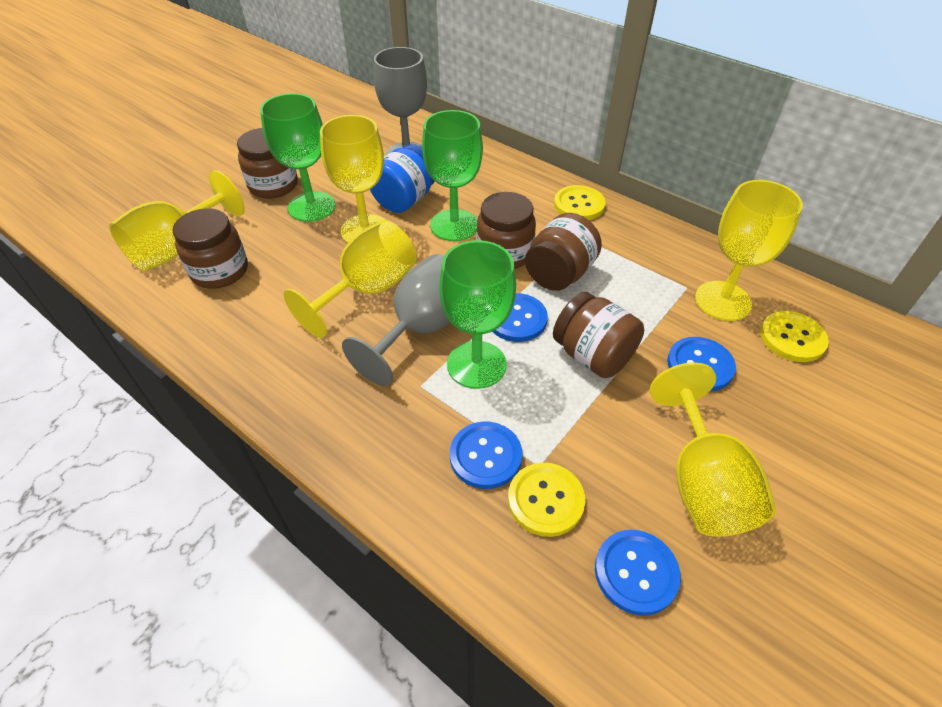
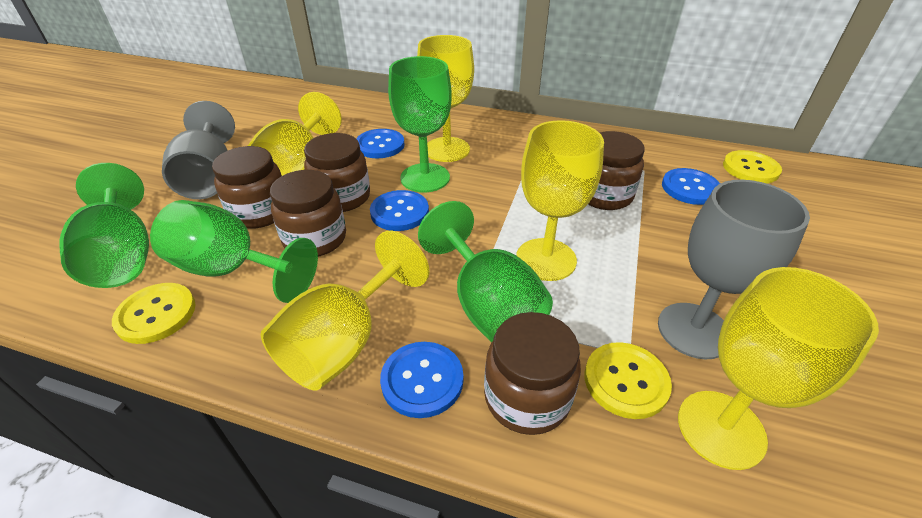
blue jar: 1 -> 0
green goblet: 3 -> 4

